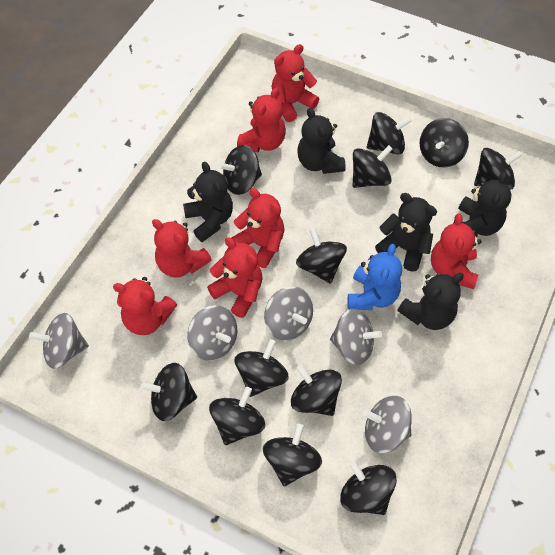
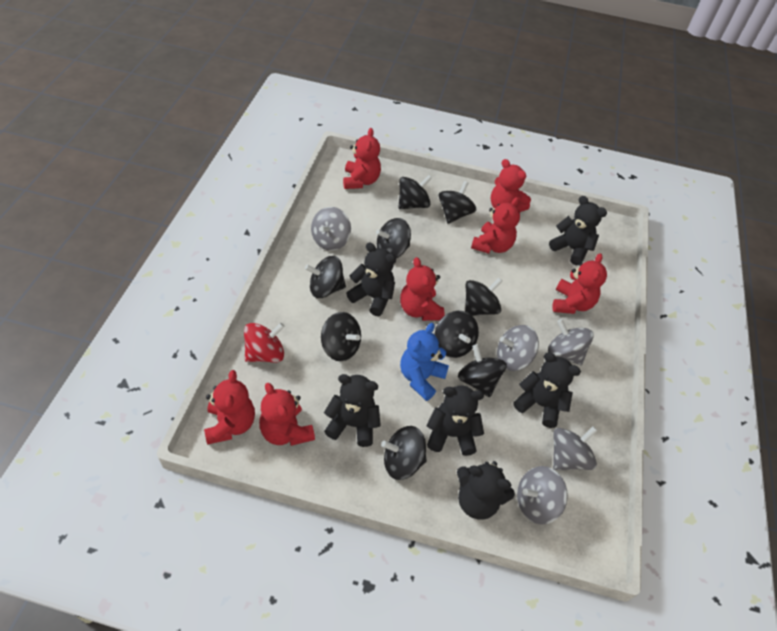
black spinning top: 12 -> 9
black teddy bear: 5 -> 6
red spinning top: 0 -> 1

